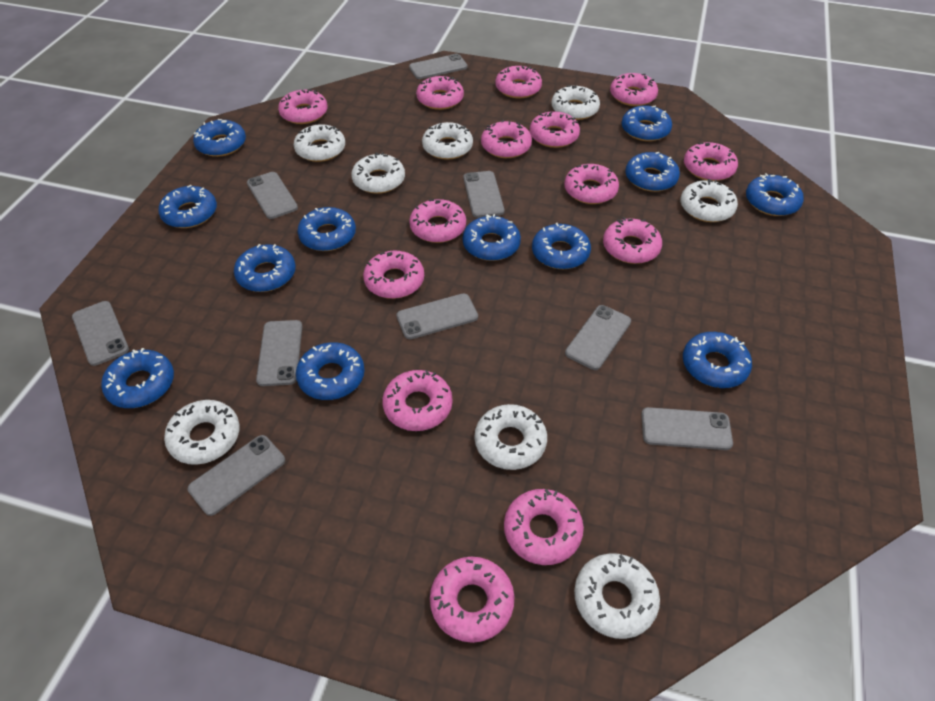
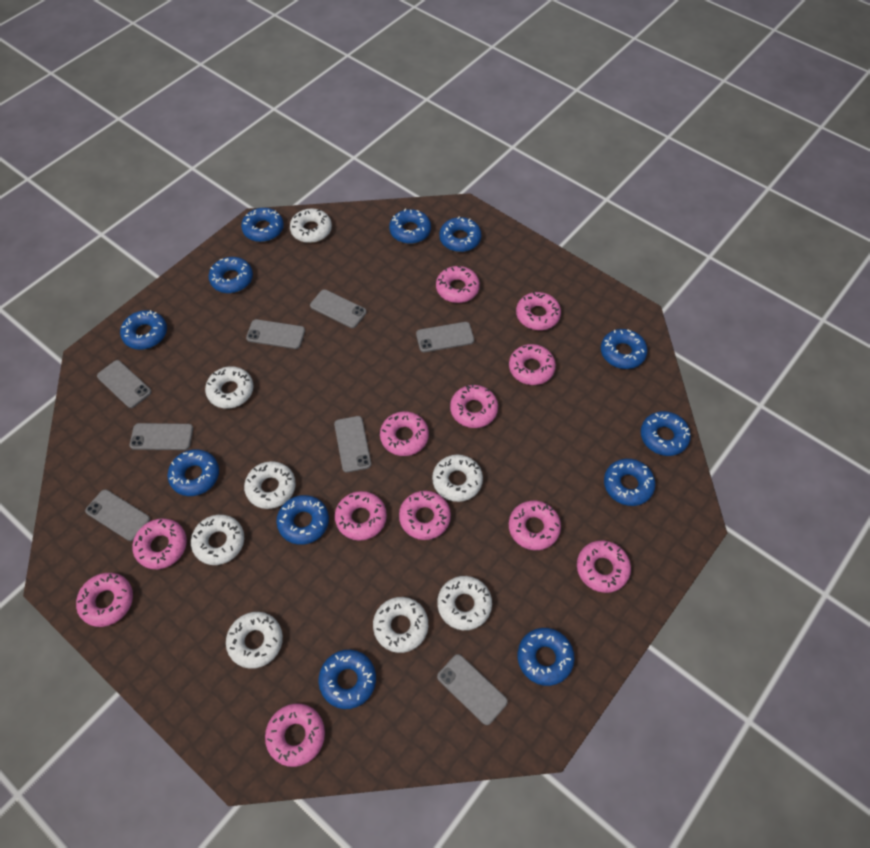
grey phone: 9 -> 8
pink donut: 14 -> 12

